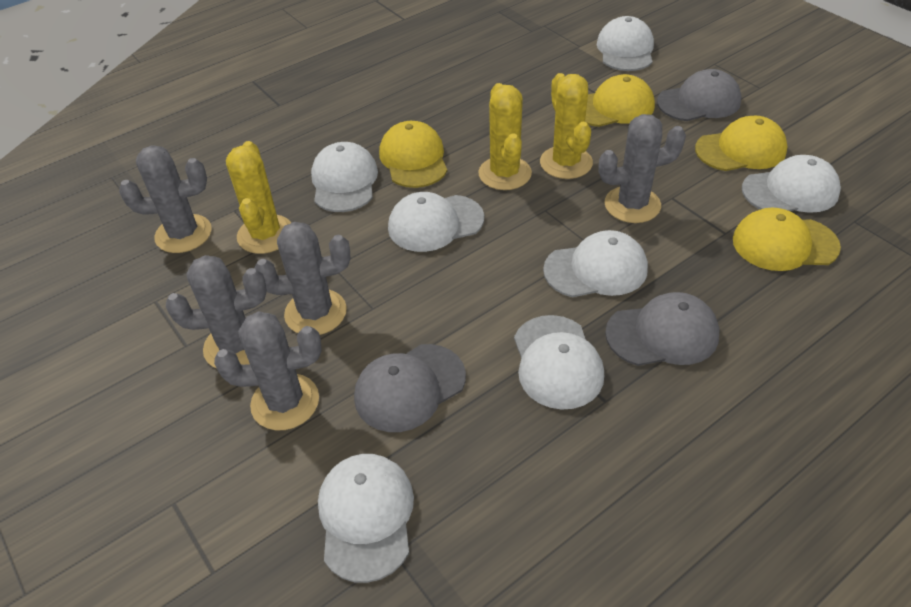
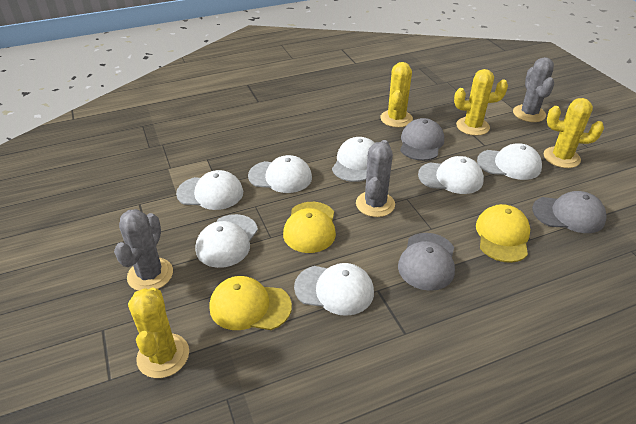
grey cactus: 5 -> 3
yellow cactus: 3 -> 4
yellow cap: 4 -> 3

